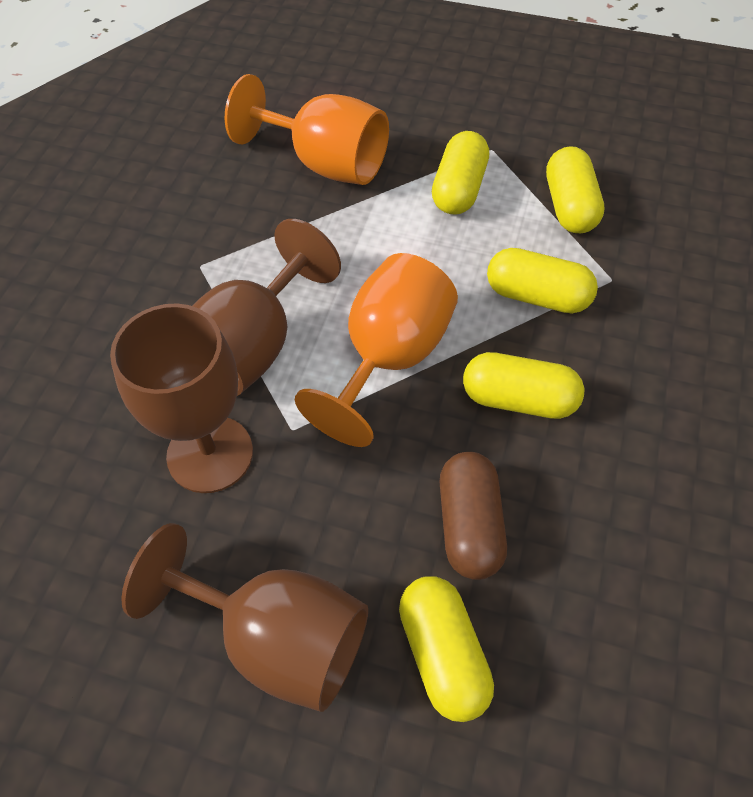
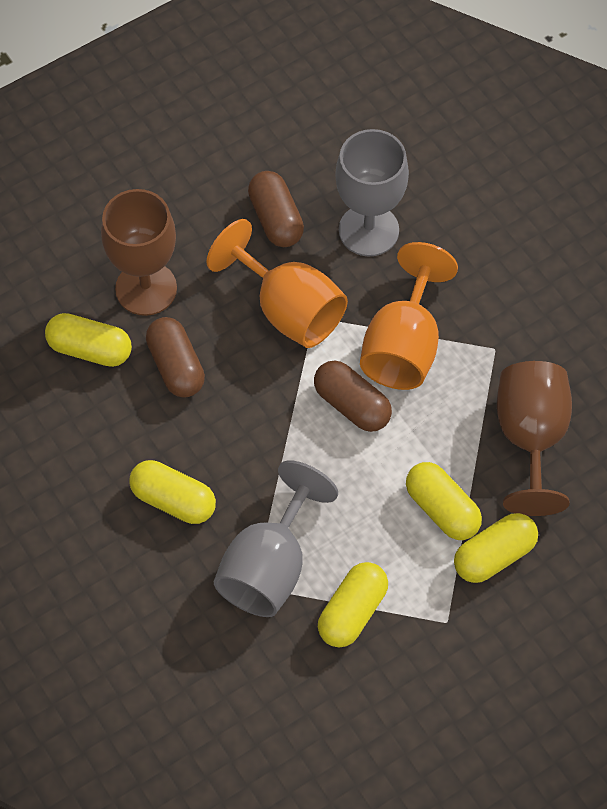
brown capsule: 1 -> 3
brown goblet: 3 -> 2
grey goblet: 0 -> 2

